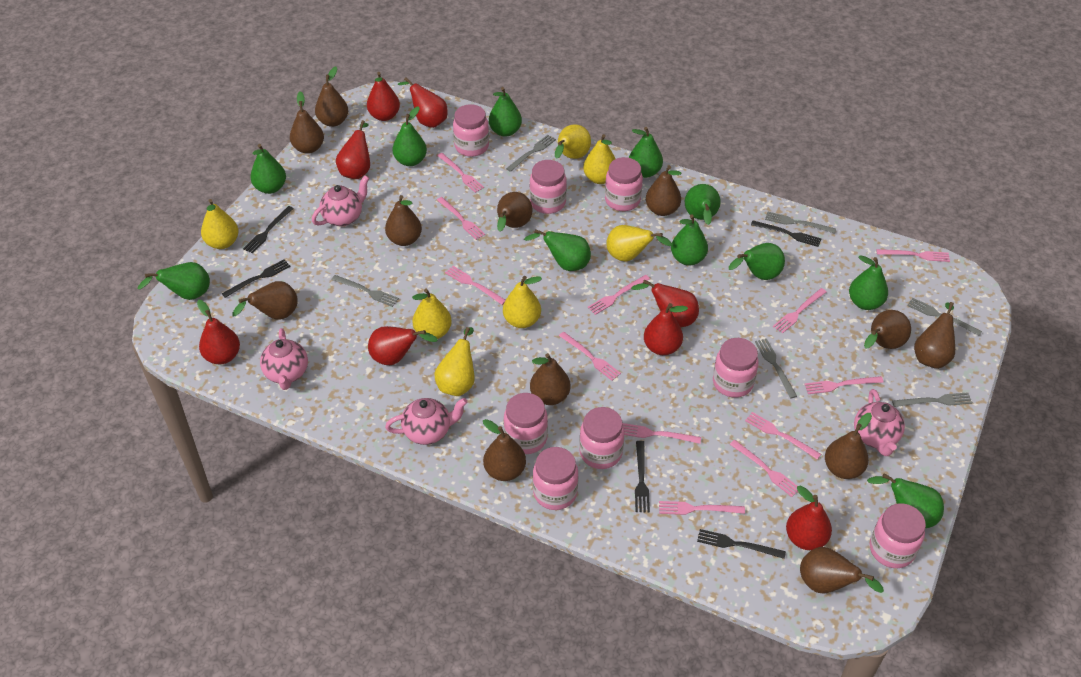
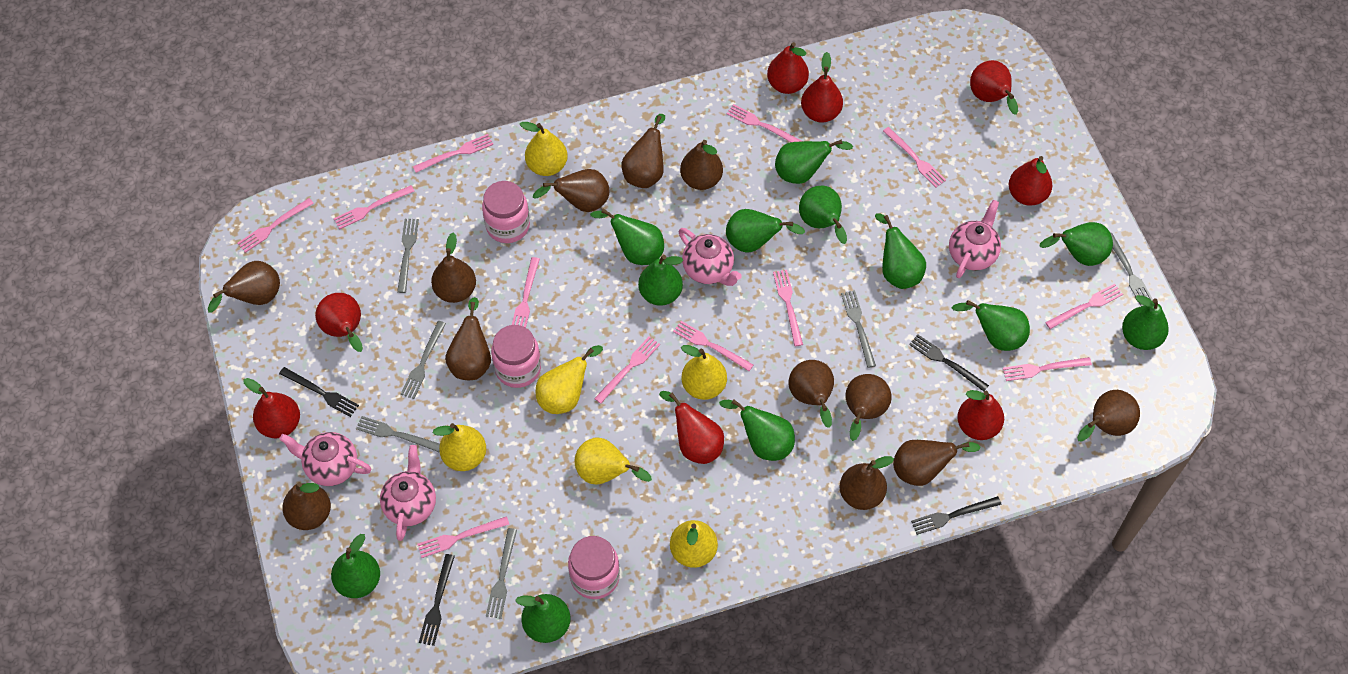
black fork: 5 -> 4
green pear: 11 -> 12
pink jar: 8 -> 3
yellow pear: 7 -> 6

